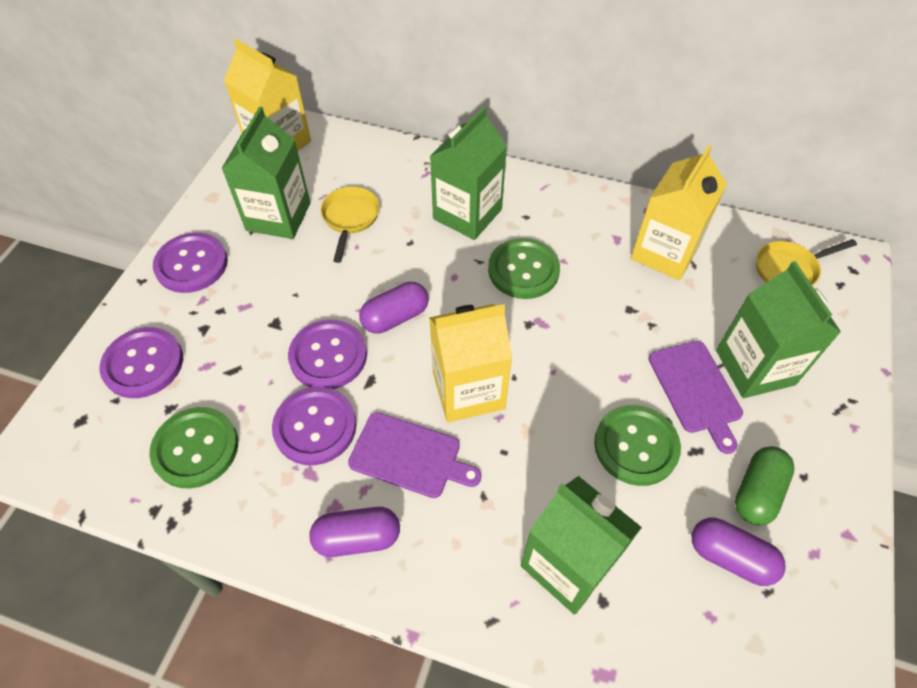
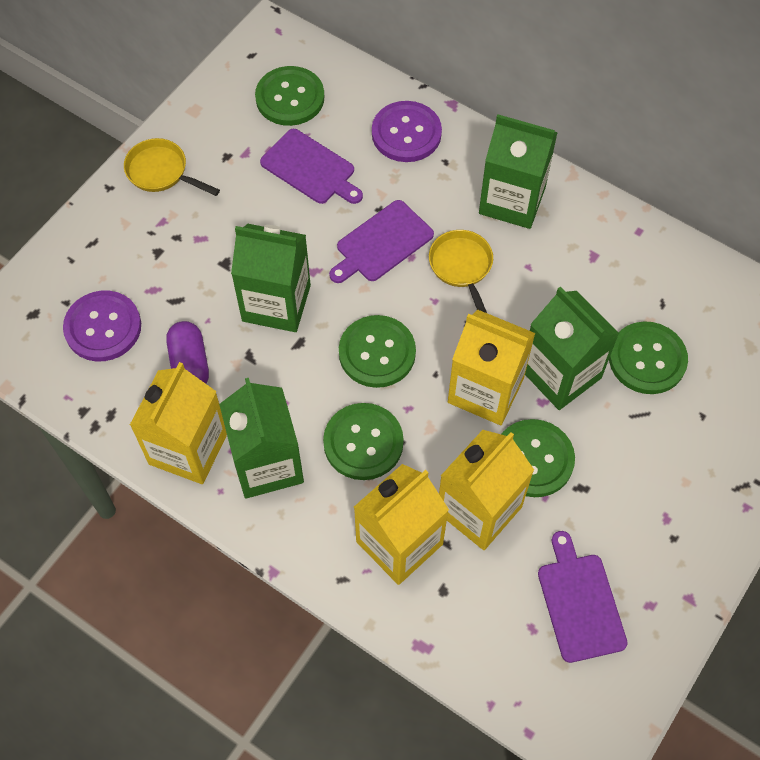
green button: 3 -> 5
green capsule: 1 -> 0
purple button: 4 -> 2
purple capsule: 3 -> 1
purple cutting board: 2 -> 3
yellow carton: 3 -> 4

